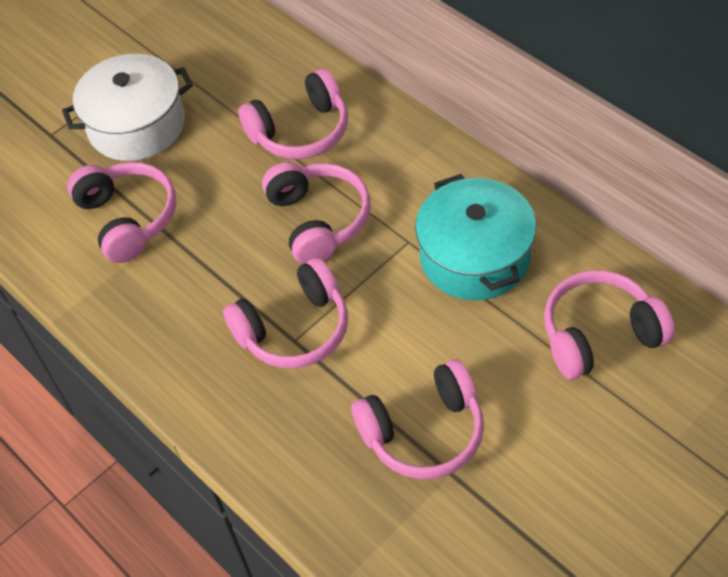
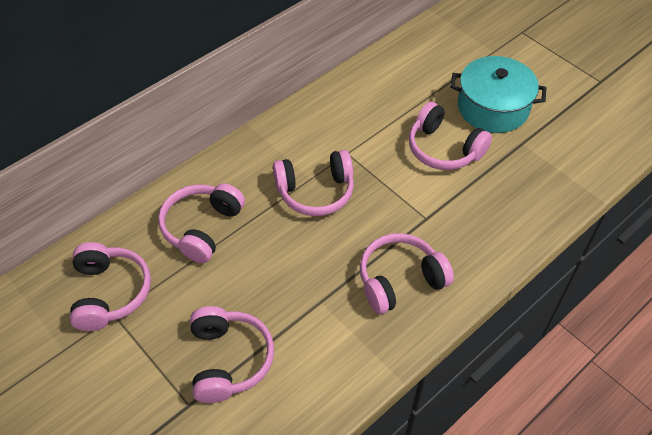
white pot: 1 -> 0

